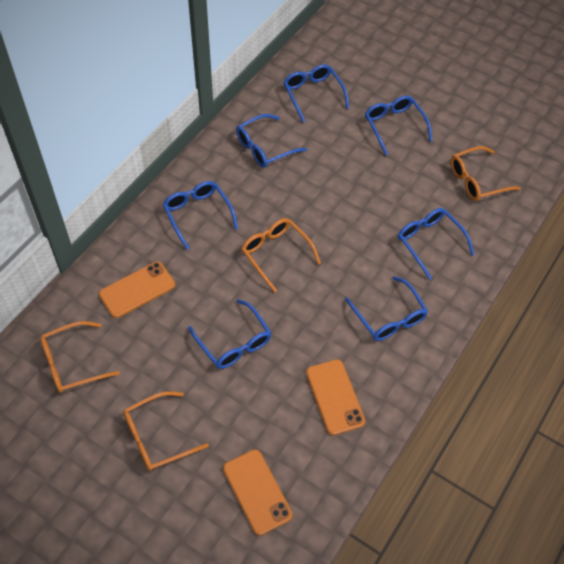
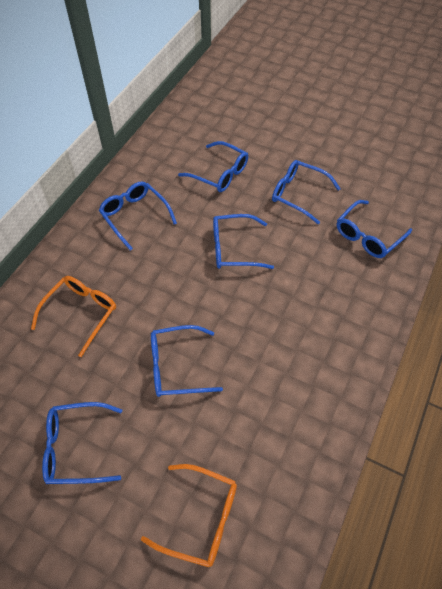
orange glasses: 4 -> 2
orange phone: 3 -> 0

